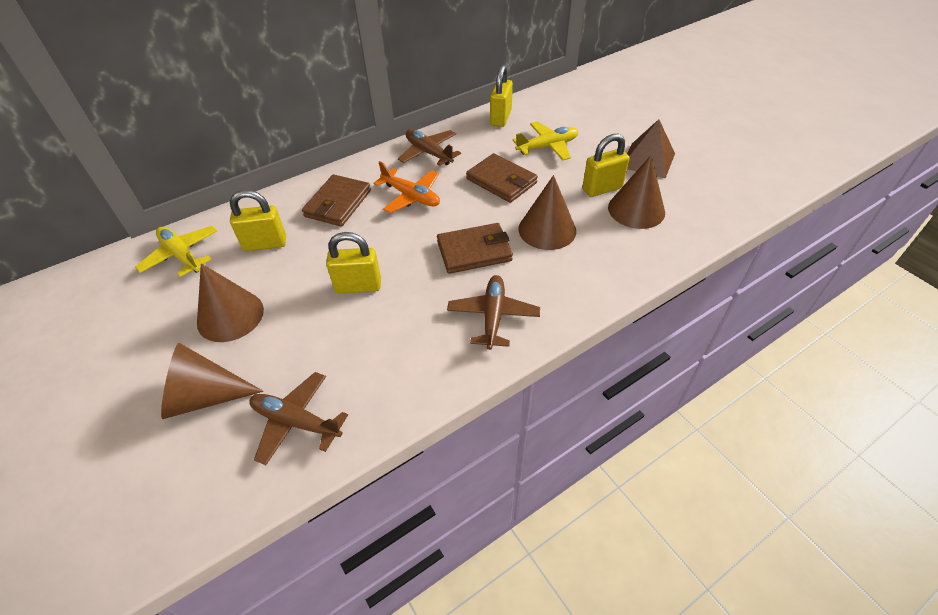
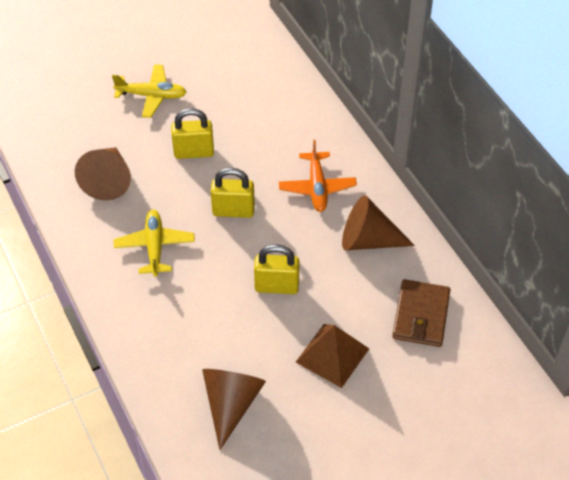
brown cone: 4 -> 3
brown plane: 3 -> 0
brown wallet: 3 -> 1
yellow padlock: 4 -> 3

